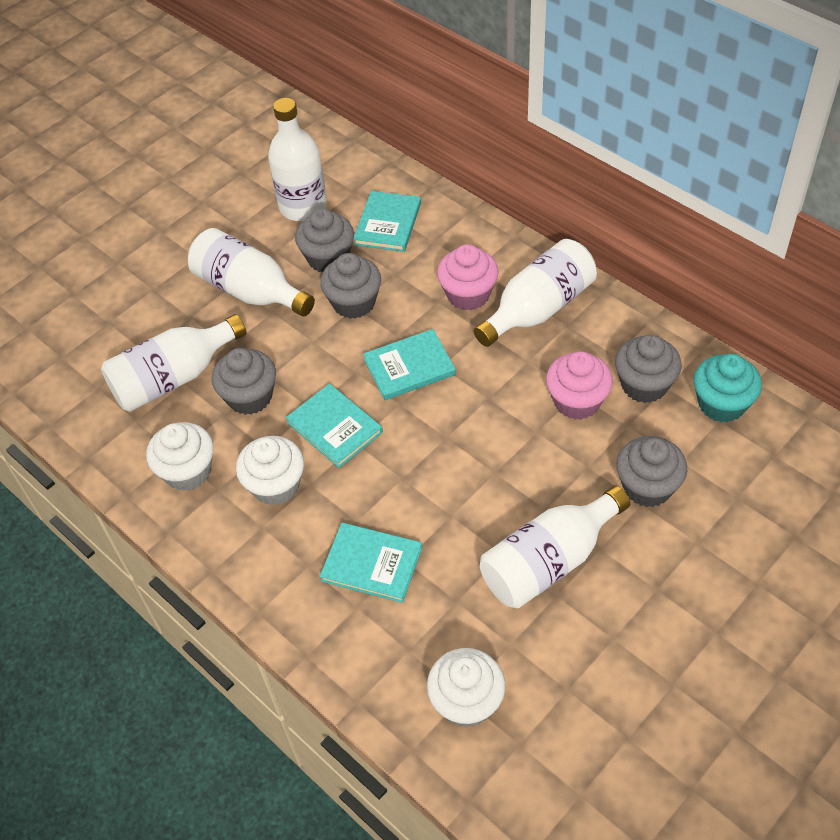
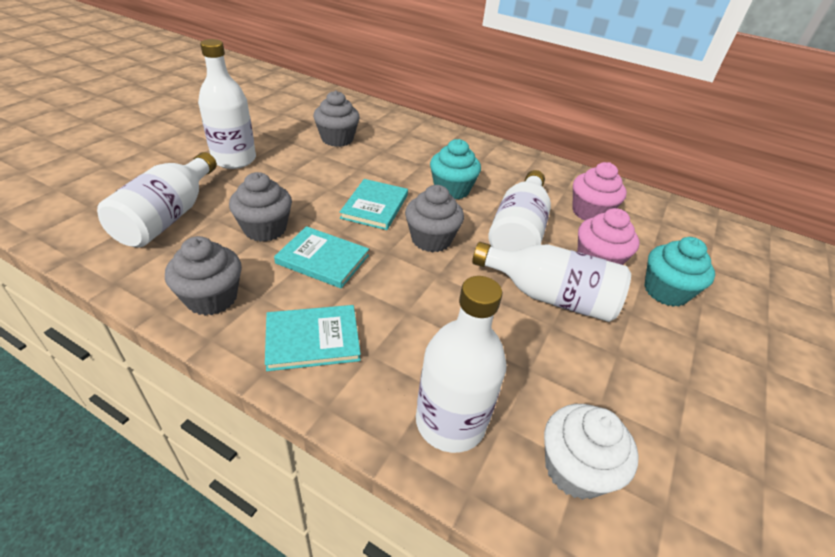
grey cupcake: 5 -> 4
turquoise book: 4 -> 3
turquoise cupcake: 1 -> 2
white cupcake: 3 -> 1

